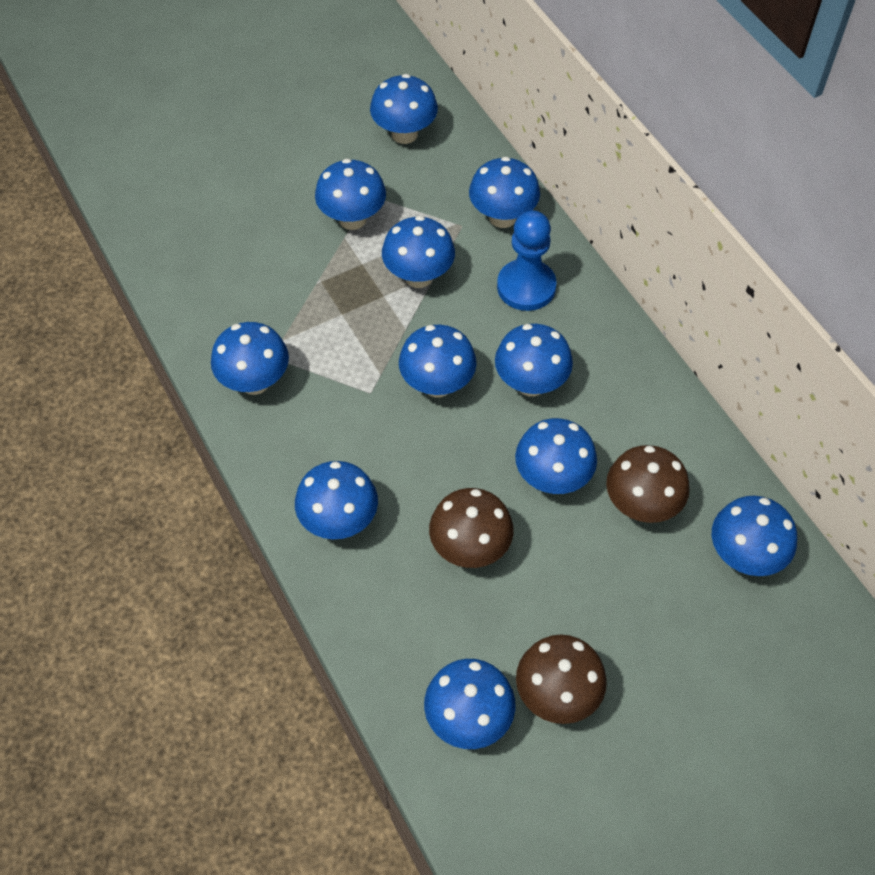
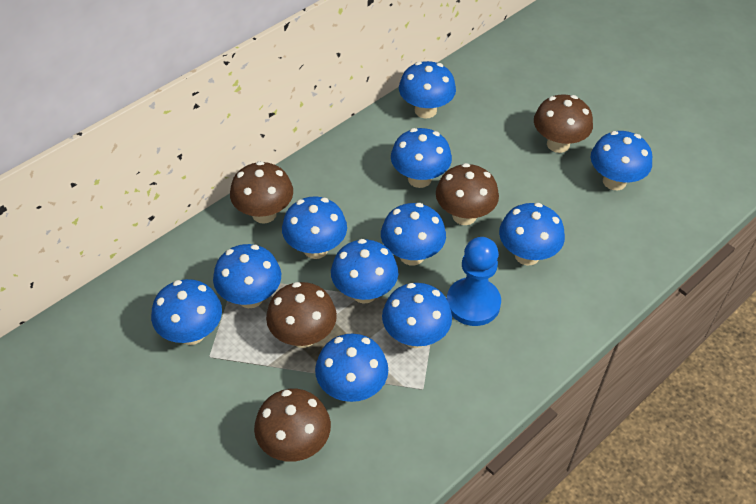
brown mushroom: 3 -> 5

